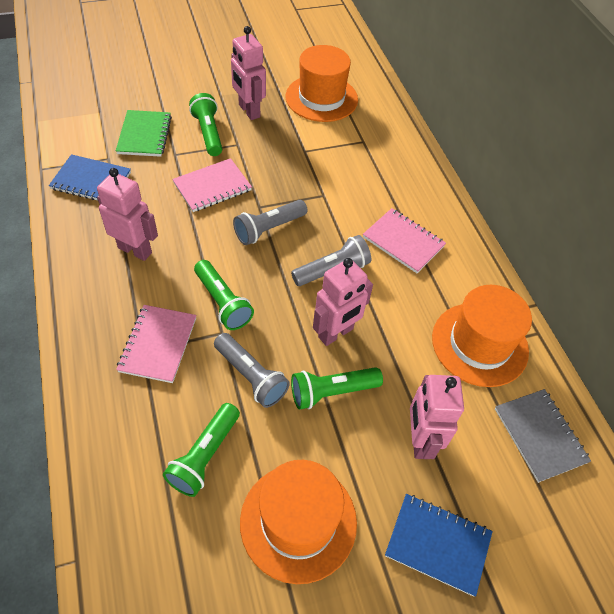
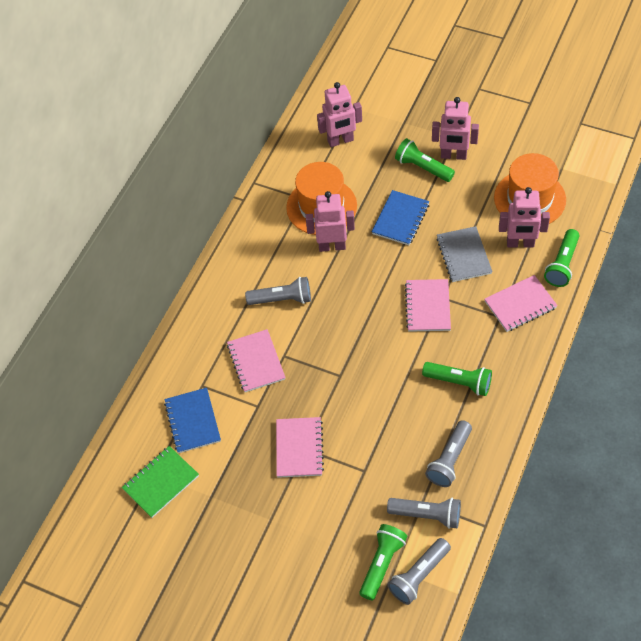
grey flashlight: 3 -> 4
orange hat: 3 -> 2
pink notebook: 3 -> 4

